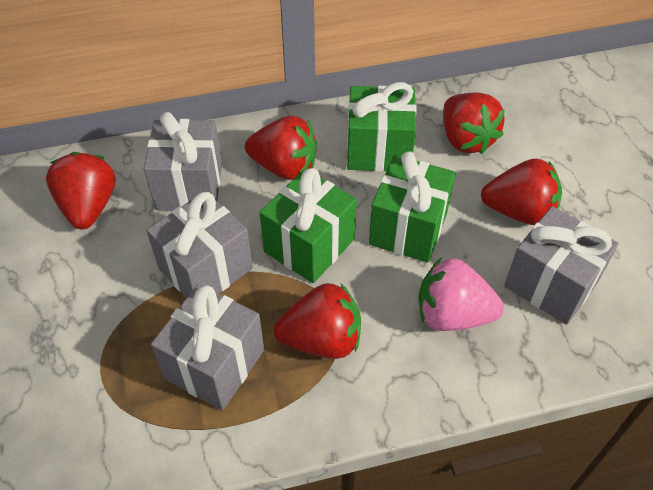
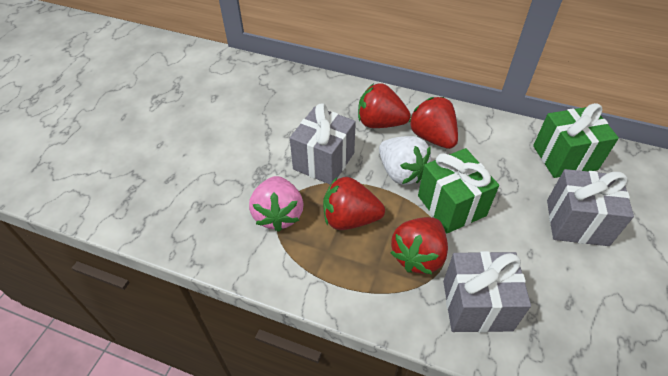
green gift: 3 -> 2
grey gift: 4 -> 3
red strawberry: 5 -> 4
white strawberry: 0 -> 1

